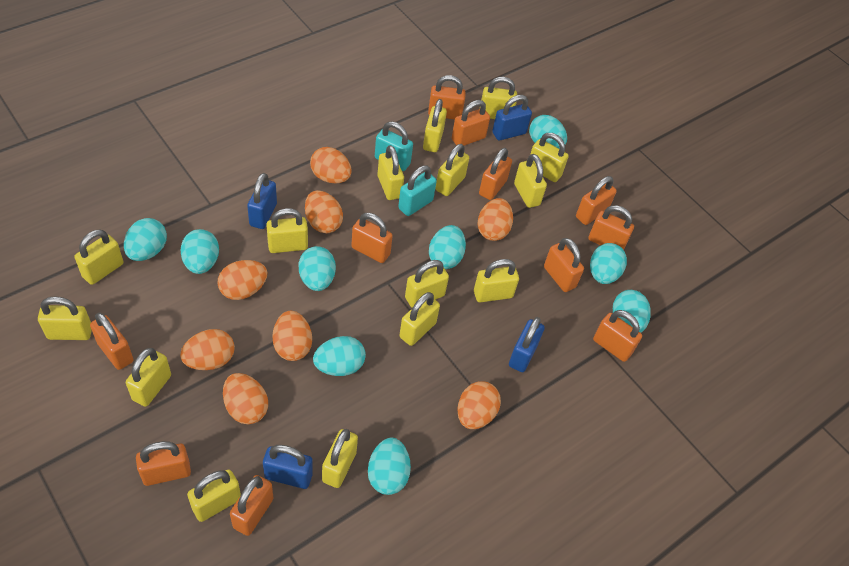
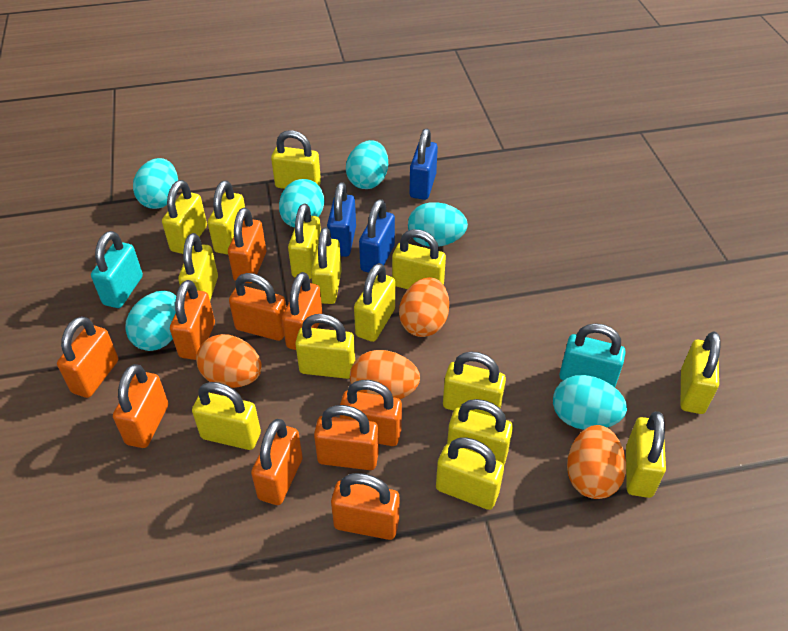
blue padlock: 4 -> 3
orange egg: 8 -> 4
orange padlock: 11 -> 10
turquoise egg: 9 -> 6

